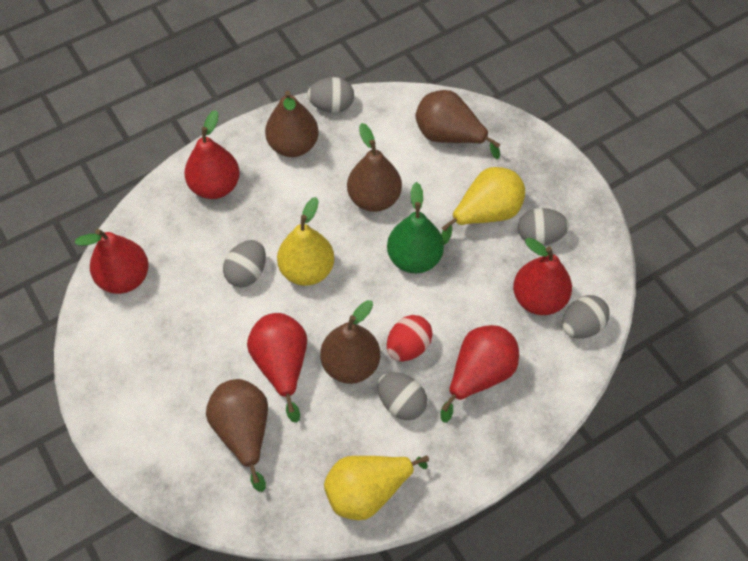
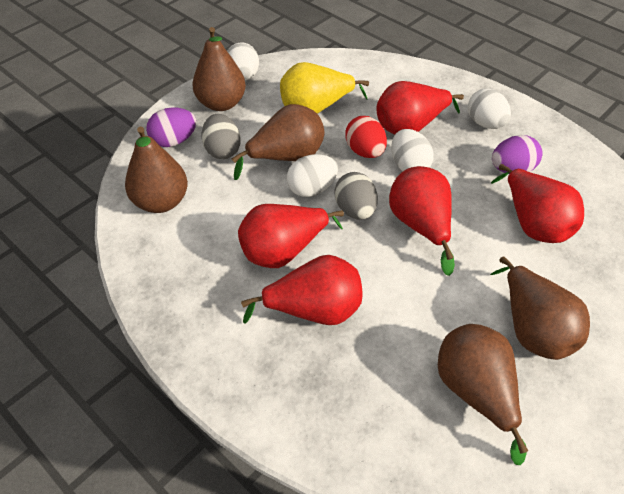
green pear: 1 -> 0
grey egg: 5 -> 2
purple egg: 0 -> 2
white egg: 0 -> 4
yellow pear: 3 -> 1

